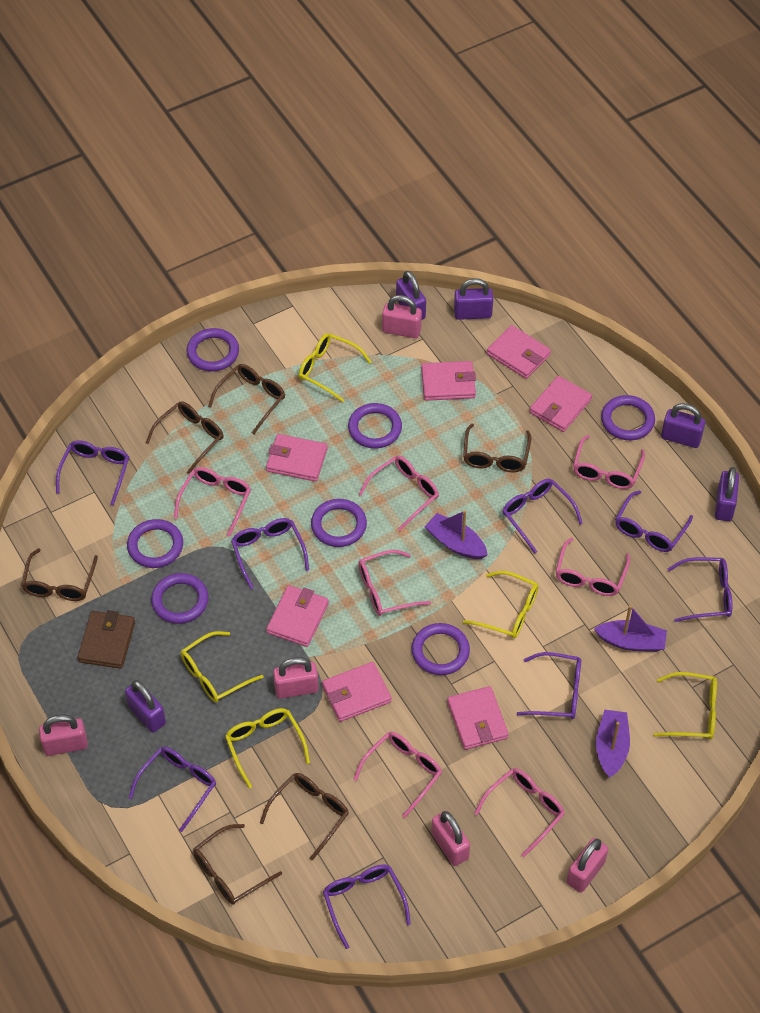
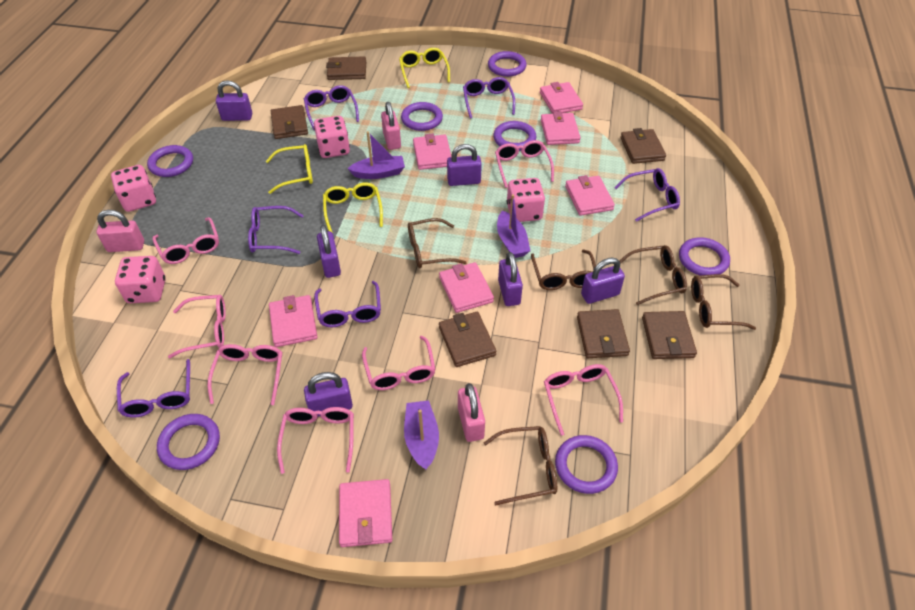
brown glasses: 6 -> 5
brown wallet: 1 -> 6
pink dice: 0 -> 4
pink padlock: 5 -> 3
purple glasses: 8 -> 6
purple padlock: 5 -> 6
yellow glasses: 5 -> 3

